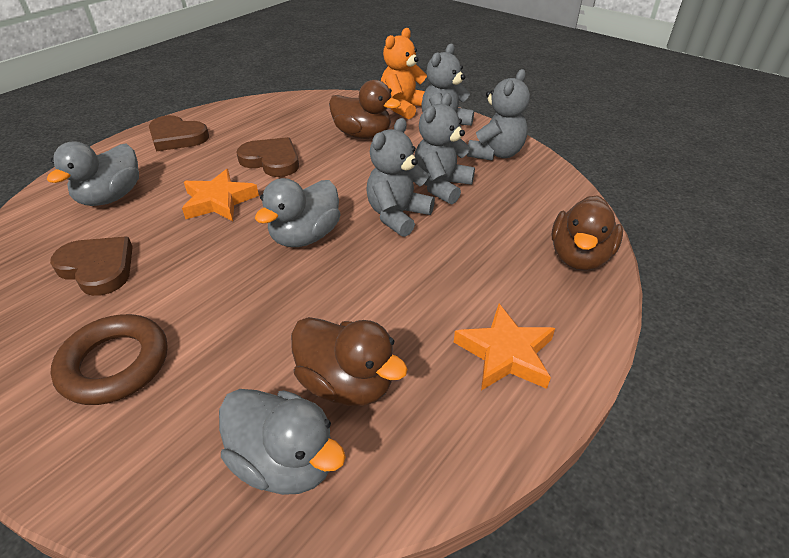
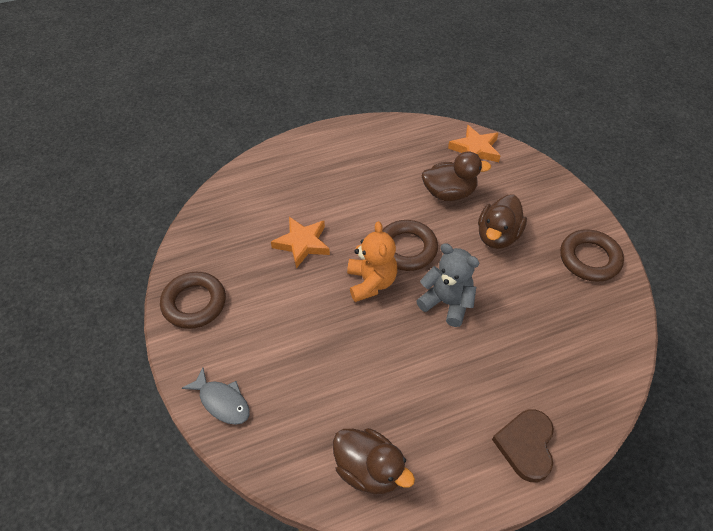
brown heart: 3 -> 1
brown ring: 1 -> 3
grey duck: 3 -> 0
grey fish: 0 -> 1
grey teddy bear: 4 -> 1

